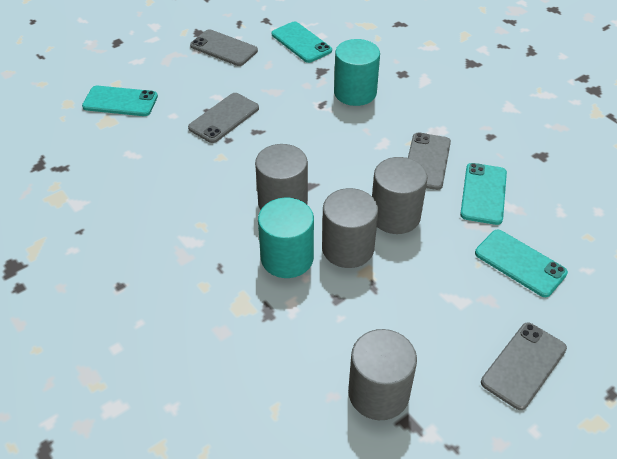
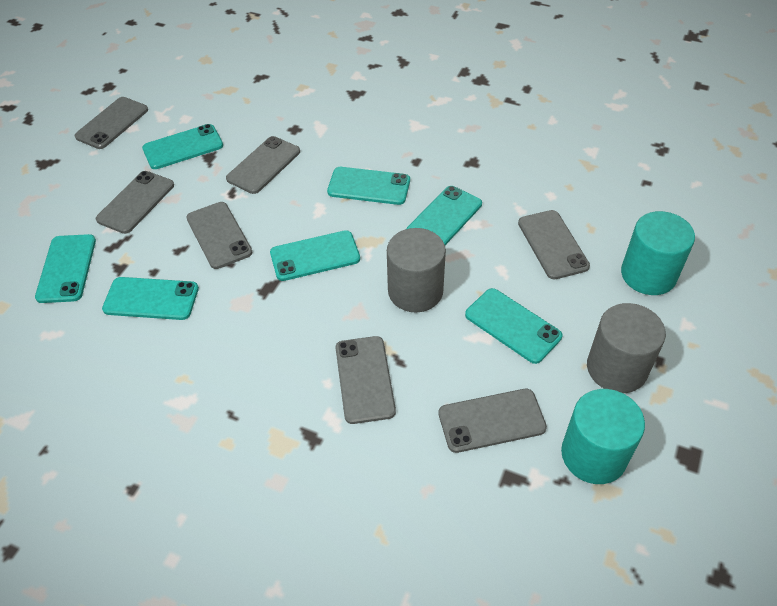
grey cylinder: 4 -> 2
grey phone: 4 -> 7
turquoise phone: 4 -> 7

